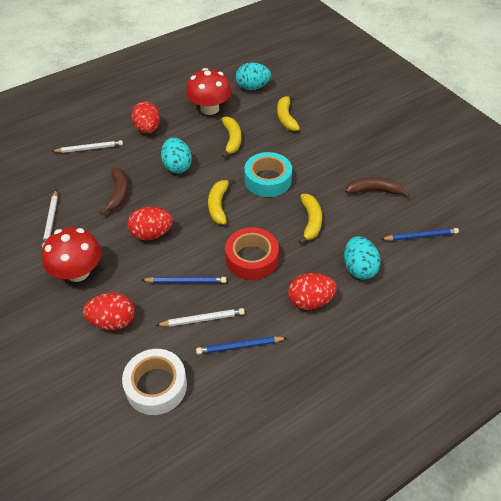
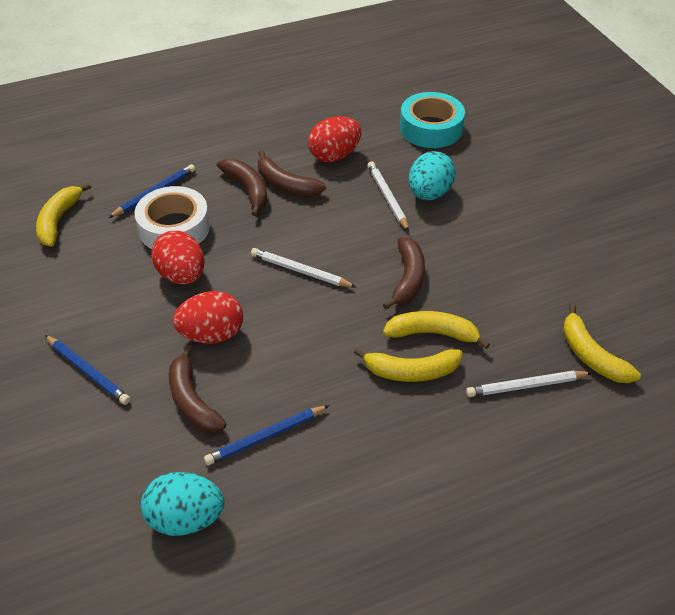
brown banana: 2 -> 4
red egg: 4 -> 3
red mushroom: 2 -> 0
red tape: 1 -> 0
turquoise egg: 3 -> 2

